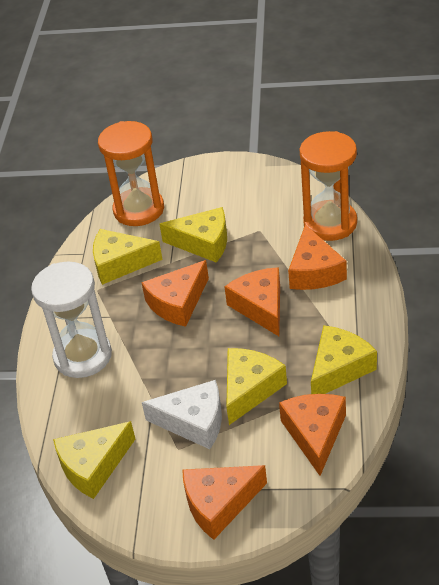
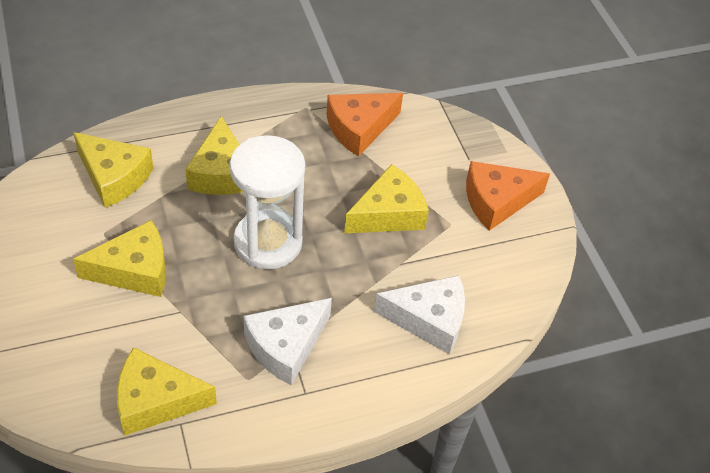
orange cheese: 5 -> 2
orange hourglass: 2 -> 0
white cheese: 1 -> 2

